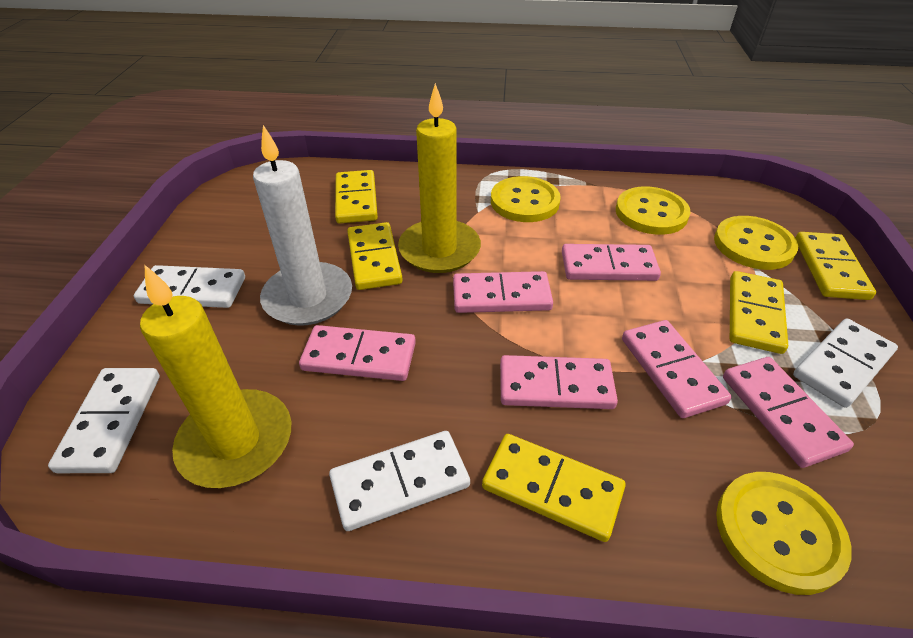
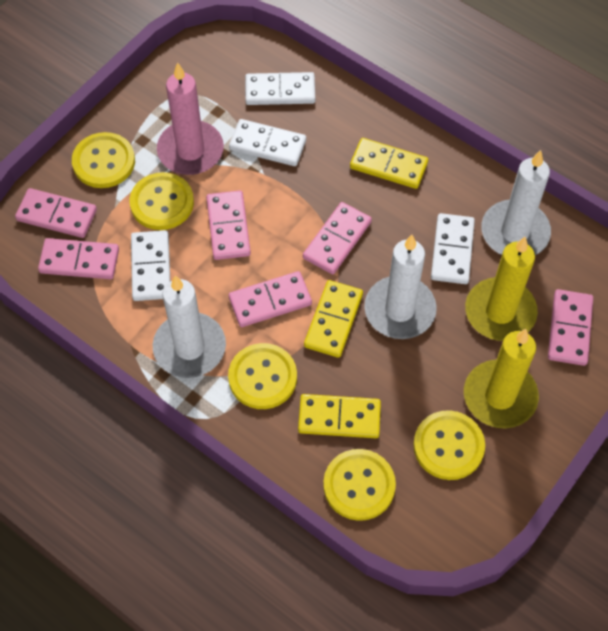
pink candle: 0 -> 1
white candle: 1 -> 3
yellow button: 4 -> 5
yellow domino: 5 -> 3

